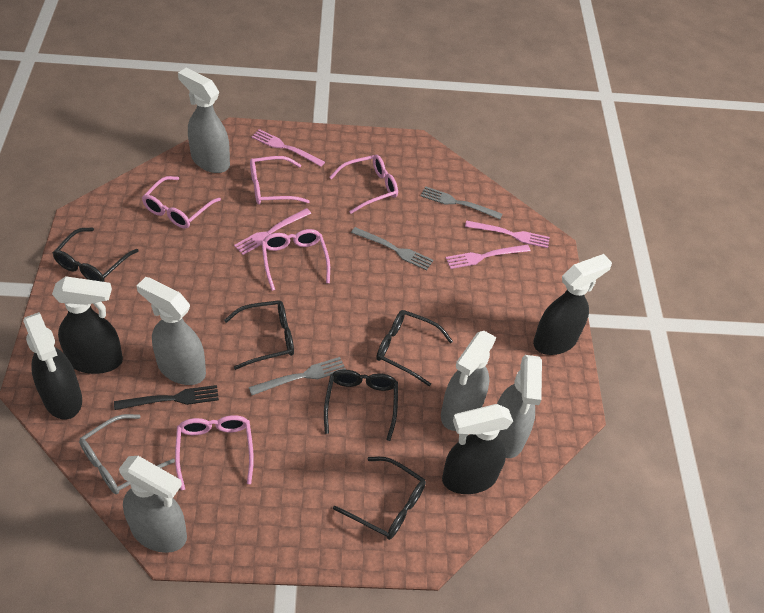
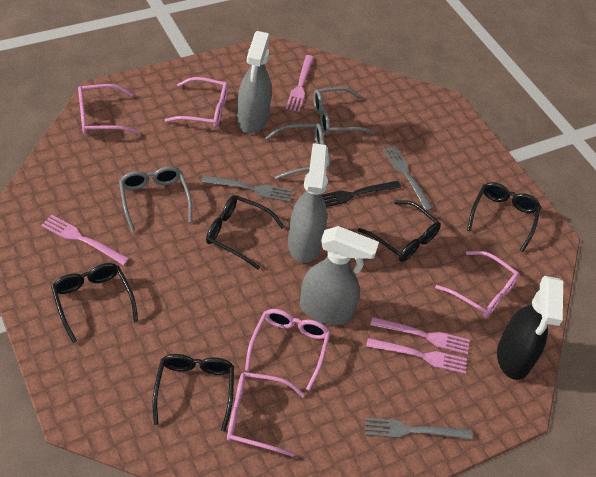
black spray bottle: 4 -> 1
grey glasses: 1 -> 3
grey spray bottle: 5 -> 3

